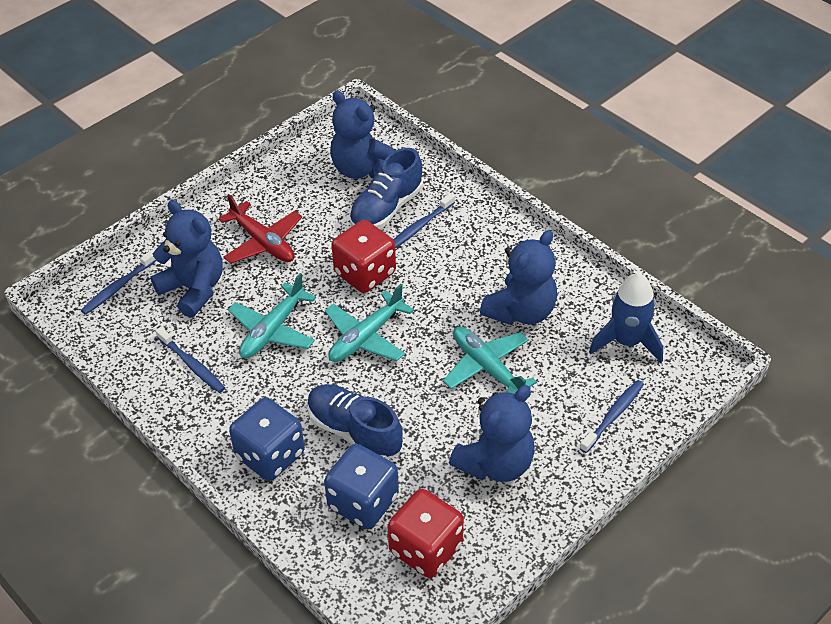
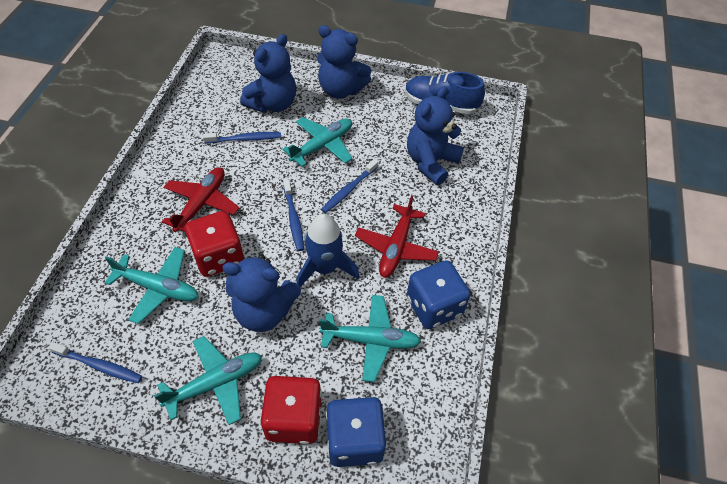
blue shoe: 2 -> 1
red plane: 1 -> 2
turquoise plane: 3 -> 4

